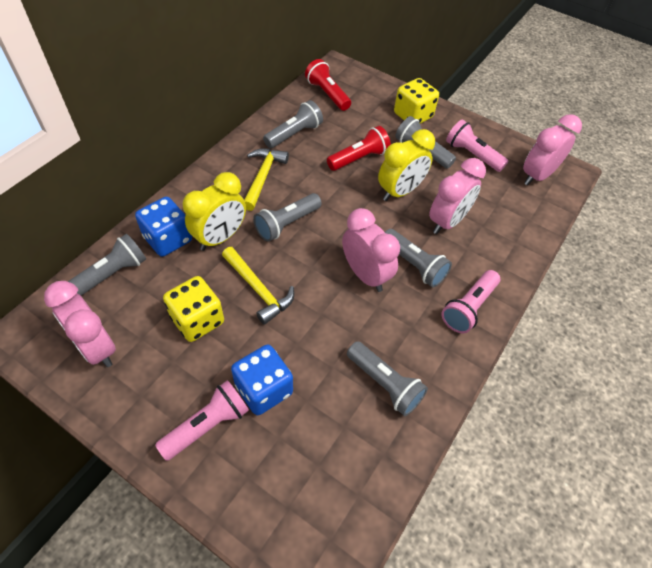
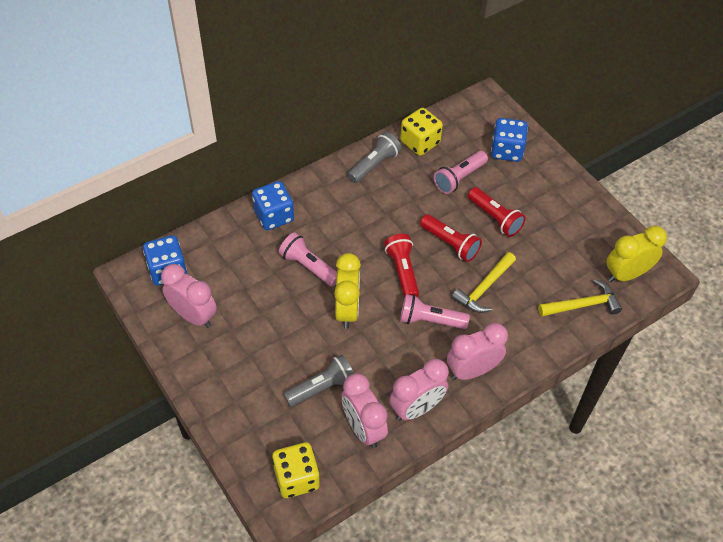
blue dice: 2 -> 3
grey flashlight: 6 -> 2
red flashlight: 2 -> 3

